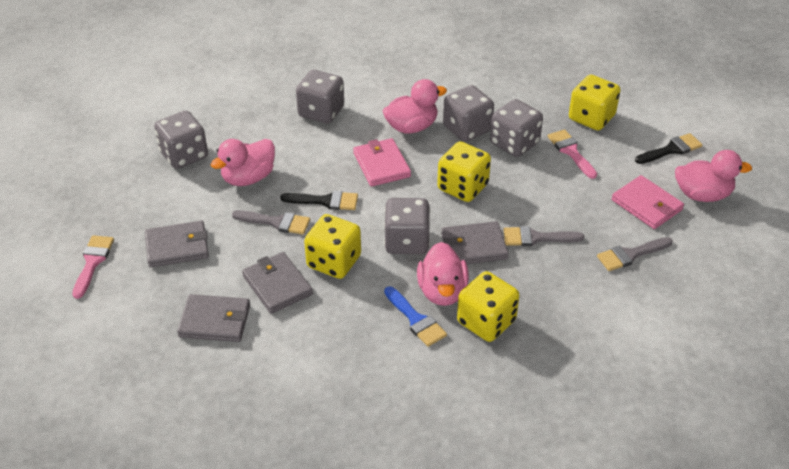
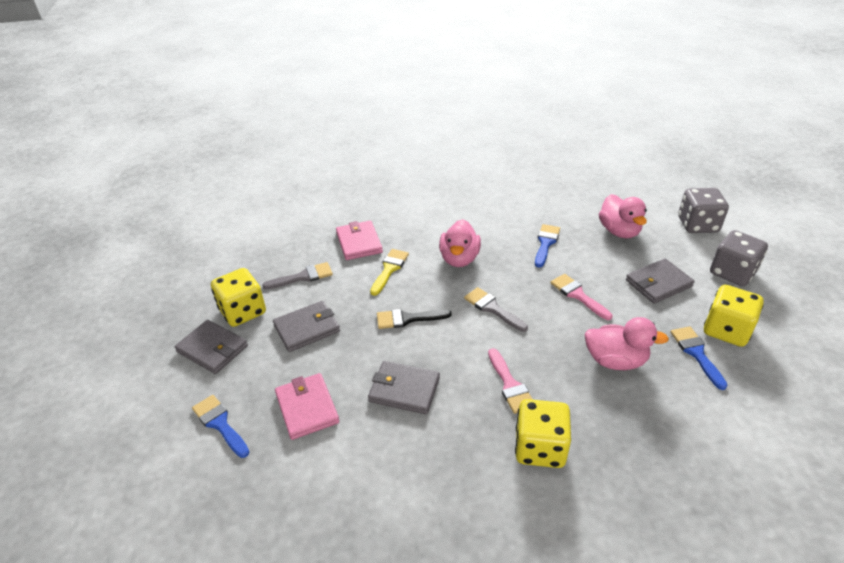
black brush: 2 -> 1
blue brush: 1 -> 3
grey brush: 3 -> 2
grey dice: 5 -> 2
pink duck: 4 -> 3
yellow brush: 0 -> 1
yellow dice: 4 -> 3

